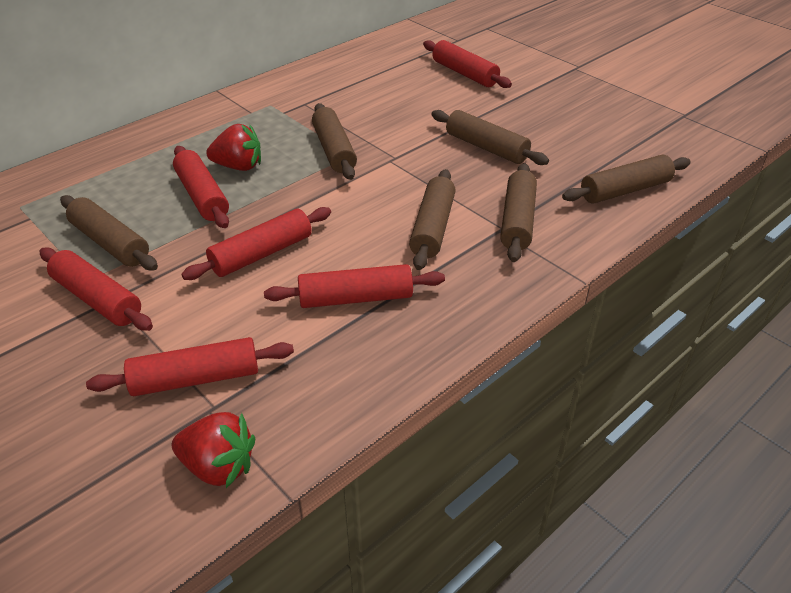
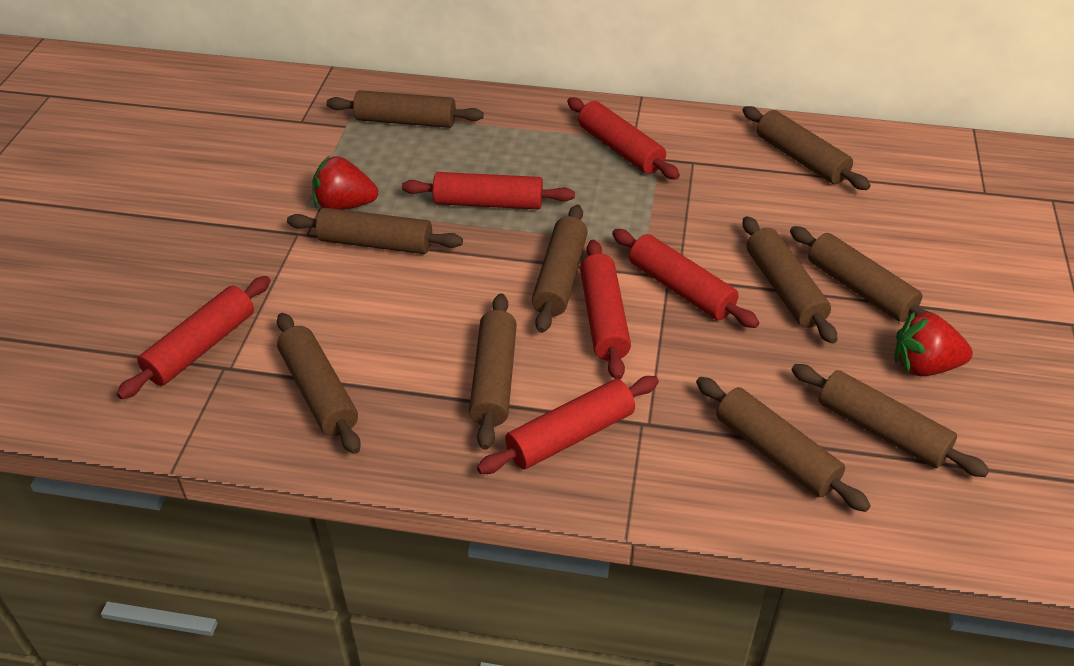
brown rolling pin: 6 -> 10

